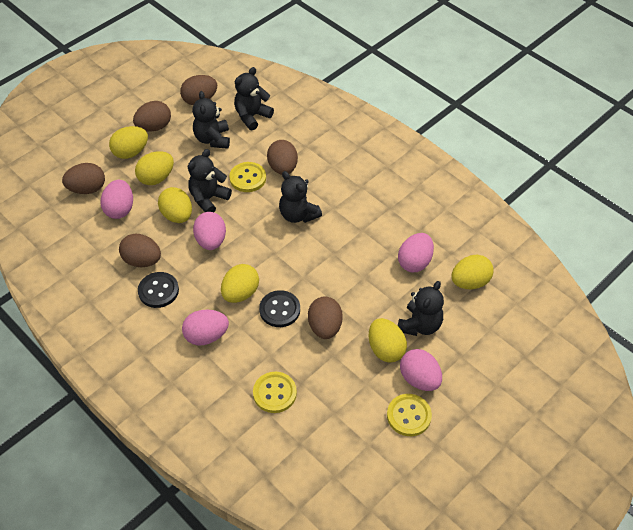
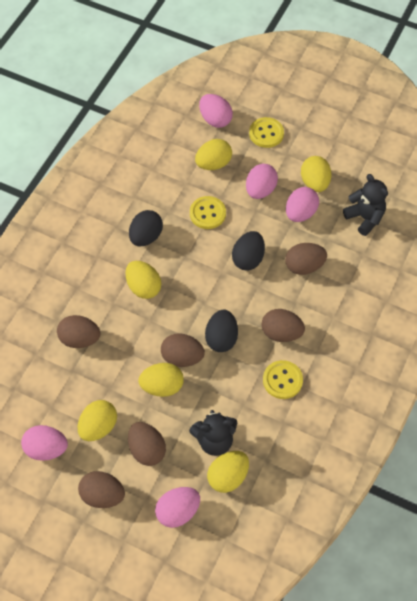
black button: 2 -> 0
black egg: 0 -> 3
black teddy bear: 5 -> 2

